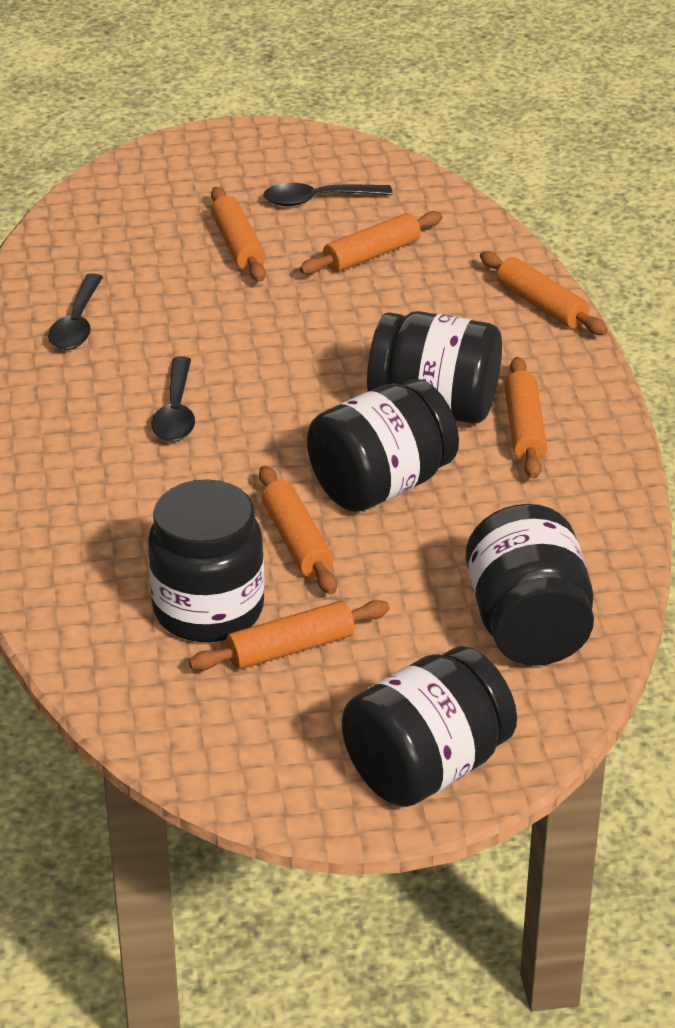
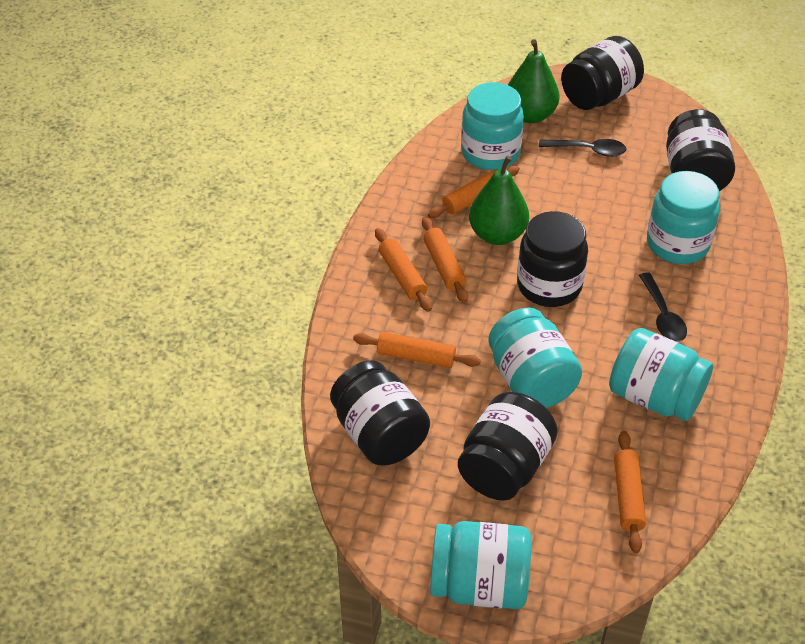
black spoon: 3 -> 2
green pear: 0 -> 2
orange rolling pin: 6 -> 5
turquoise jar: 0 -> 5

